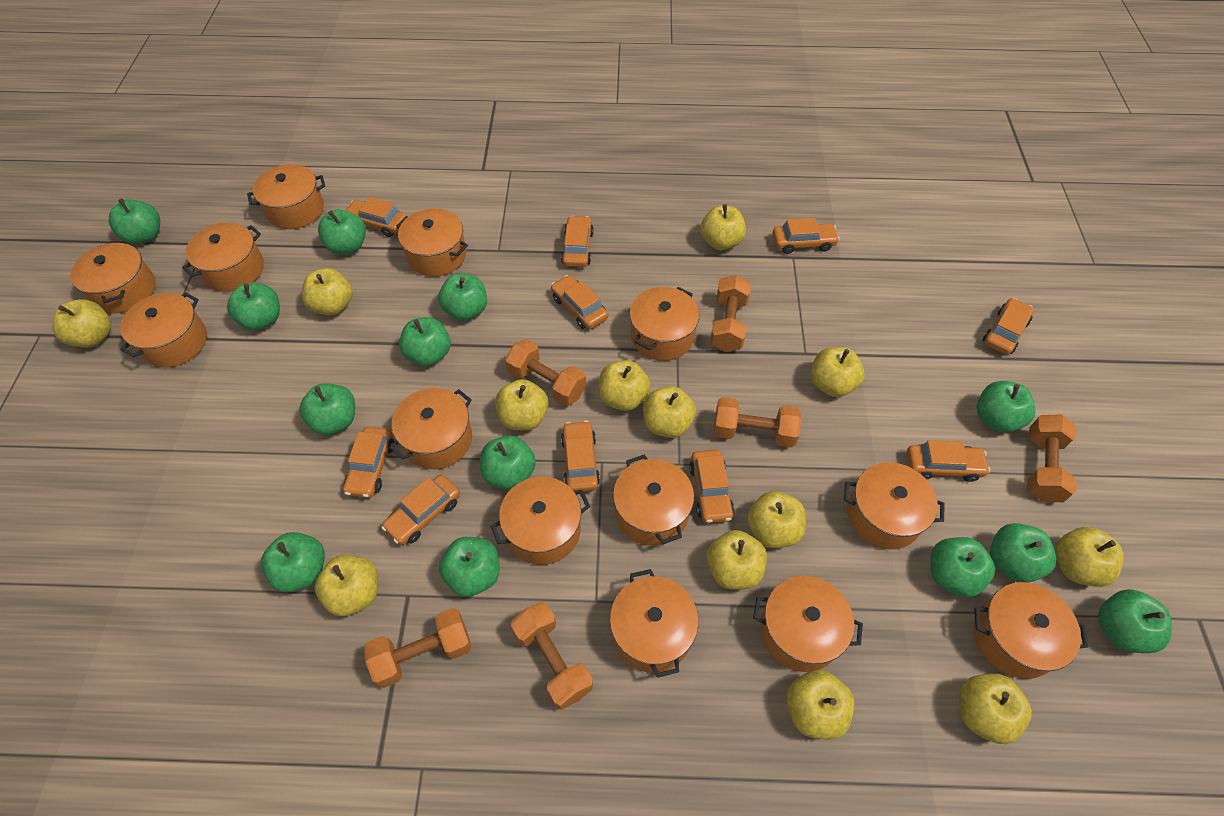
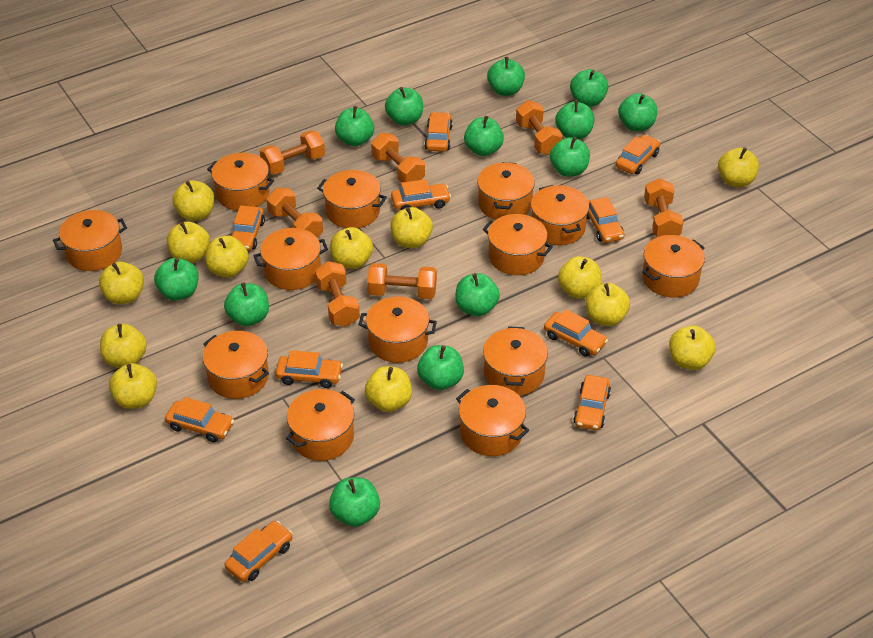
orange dumbbell: 6 -> 7

